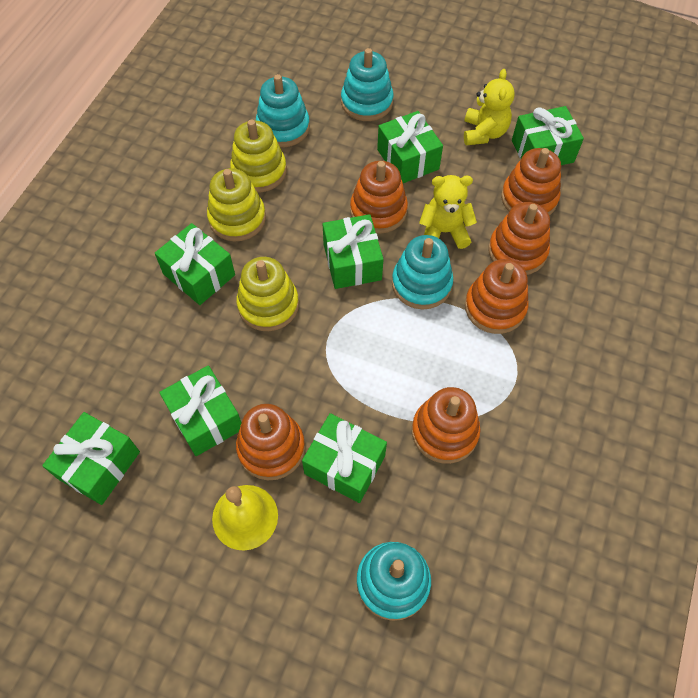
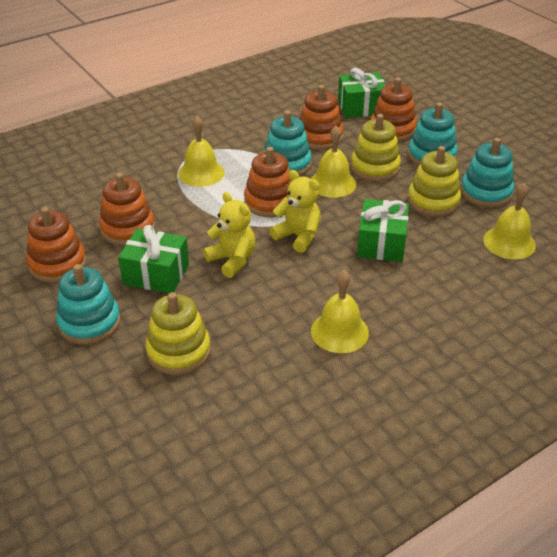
green gift: 7 -> 3
orange stacking toy: 6 -> 5
yellow bell: 1 -> 4

